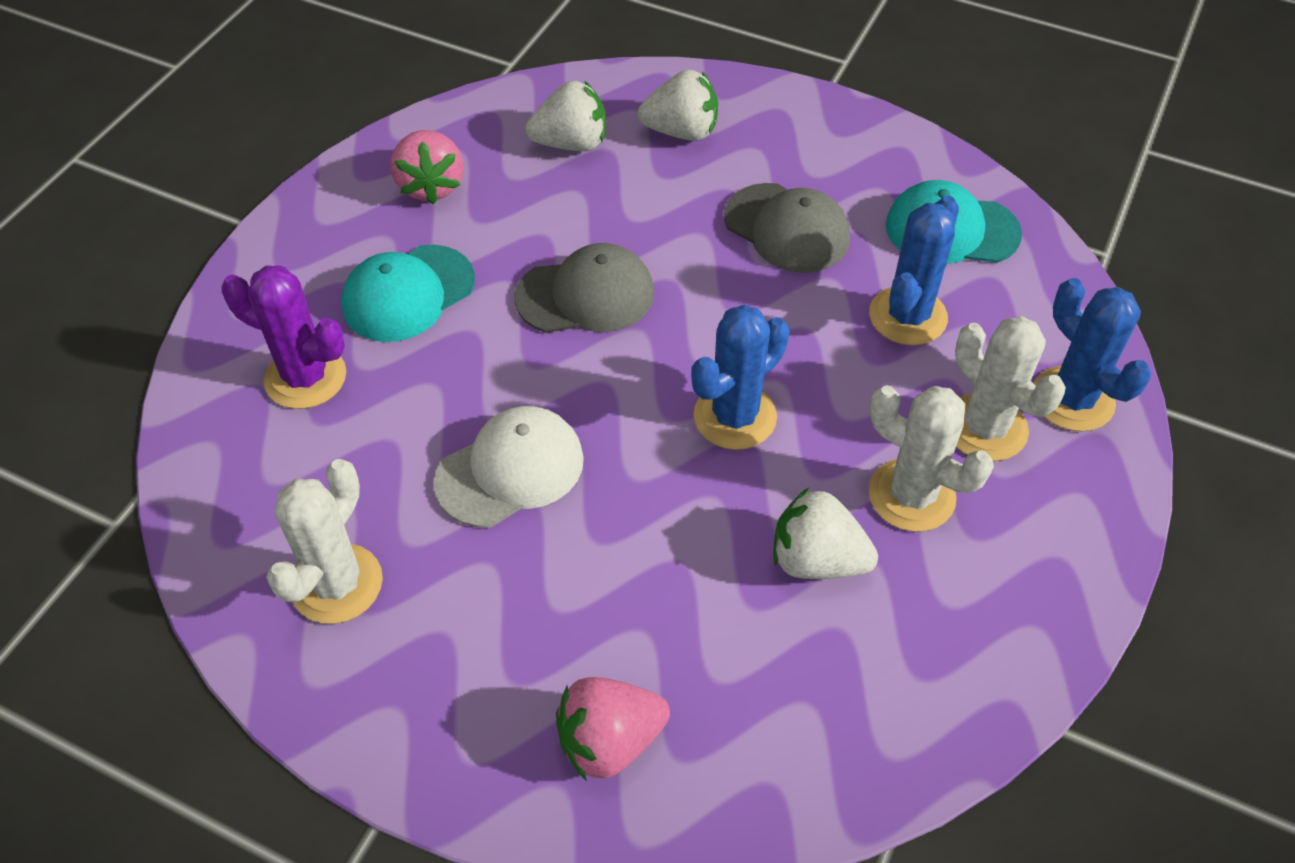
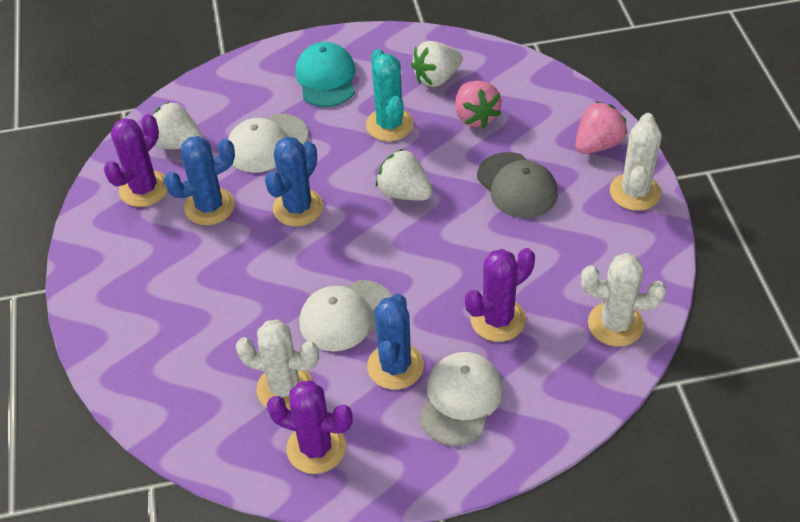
grey cap: 2 -> 1
purple cactus: 1 -> 3
turquoise cactus: 0 -> 1
turquoise cap: 2 -> 1
white cap: 1 -> 3

